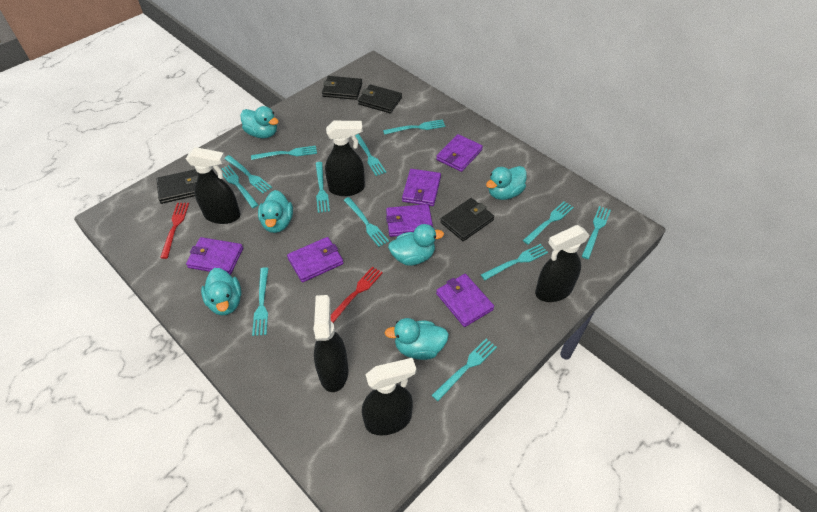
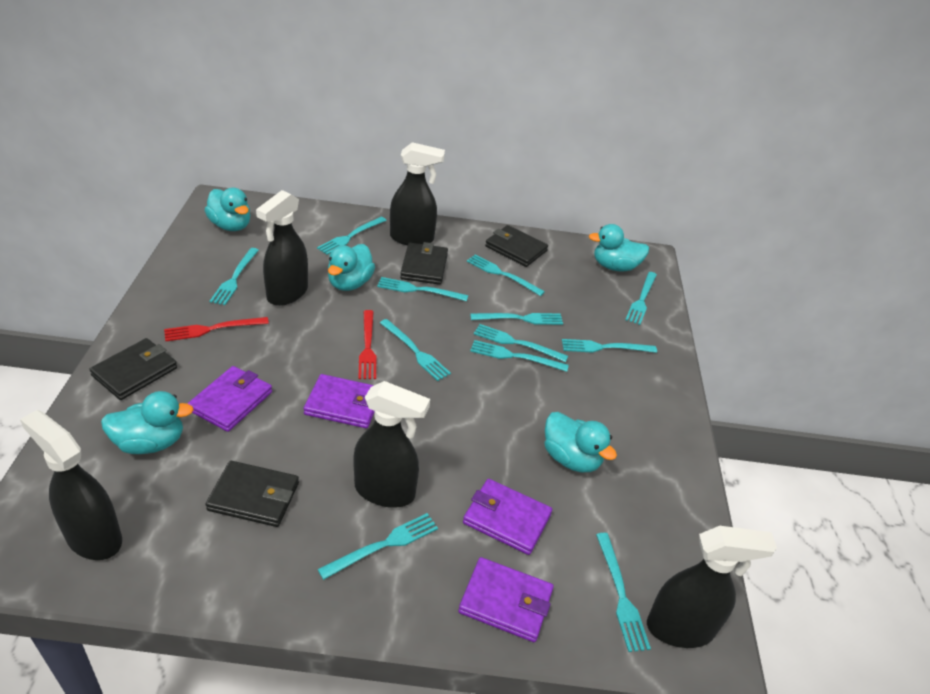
purple wallet: 6 -> 4
turquoise duck: 6 -> 5

